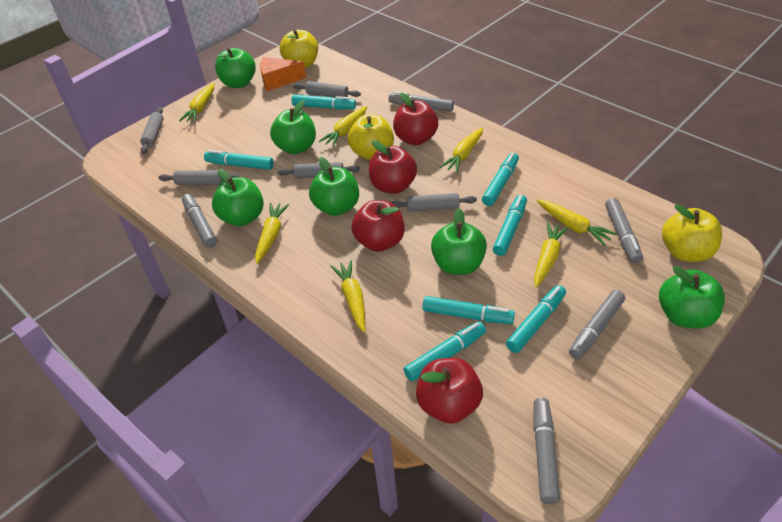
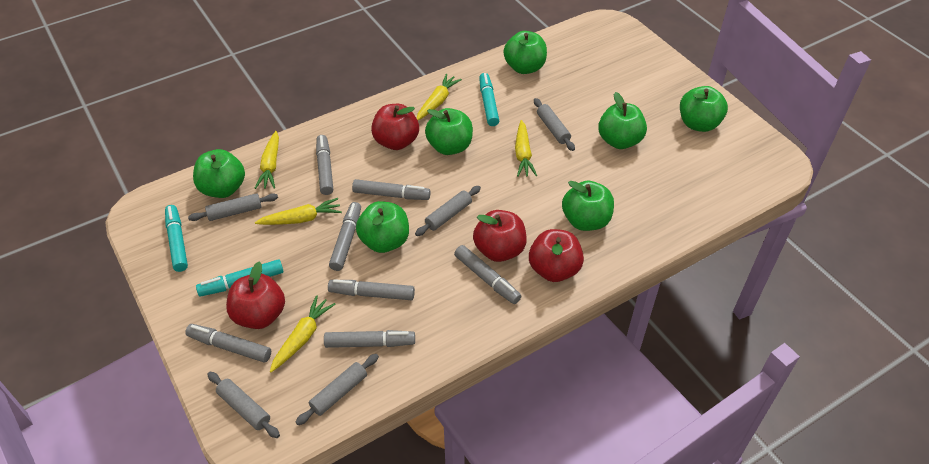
green apple: 6 -> 7
grey marker: 5 -> 7
orange cheese: 1 -> 0
turquoise marker: 7 -> 3
yellow apple: 3 -> 0
yellow carrot: 7 -> 5

